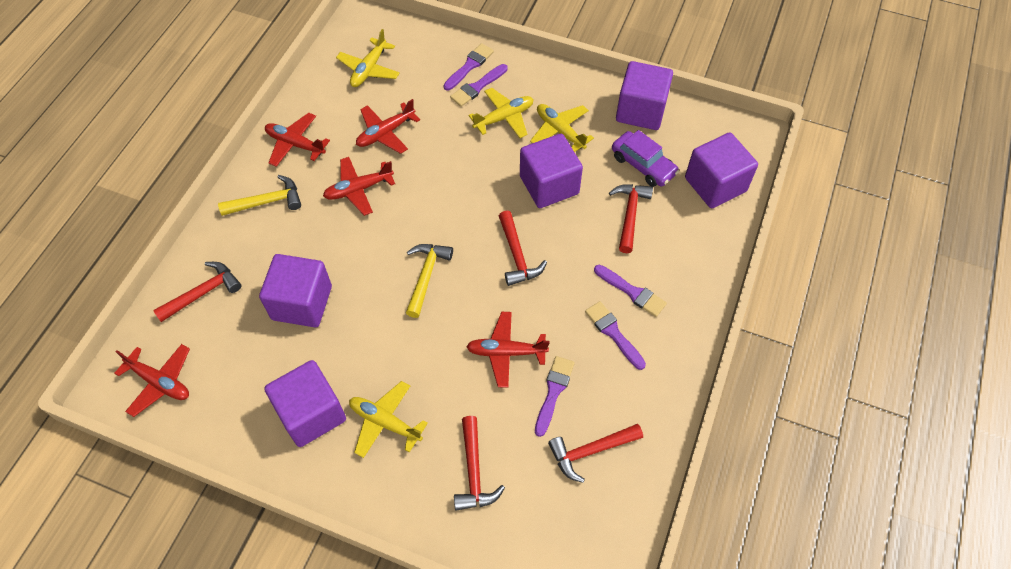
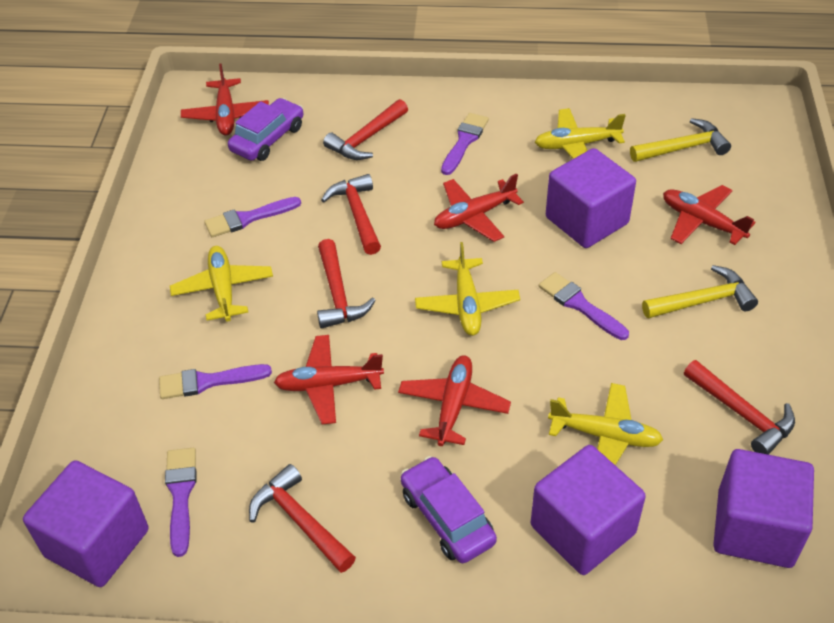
purple car: 1 -> 2
purple cube: 5 -> 4

